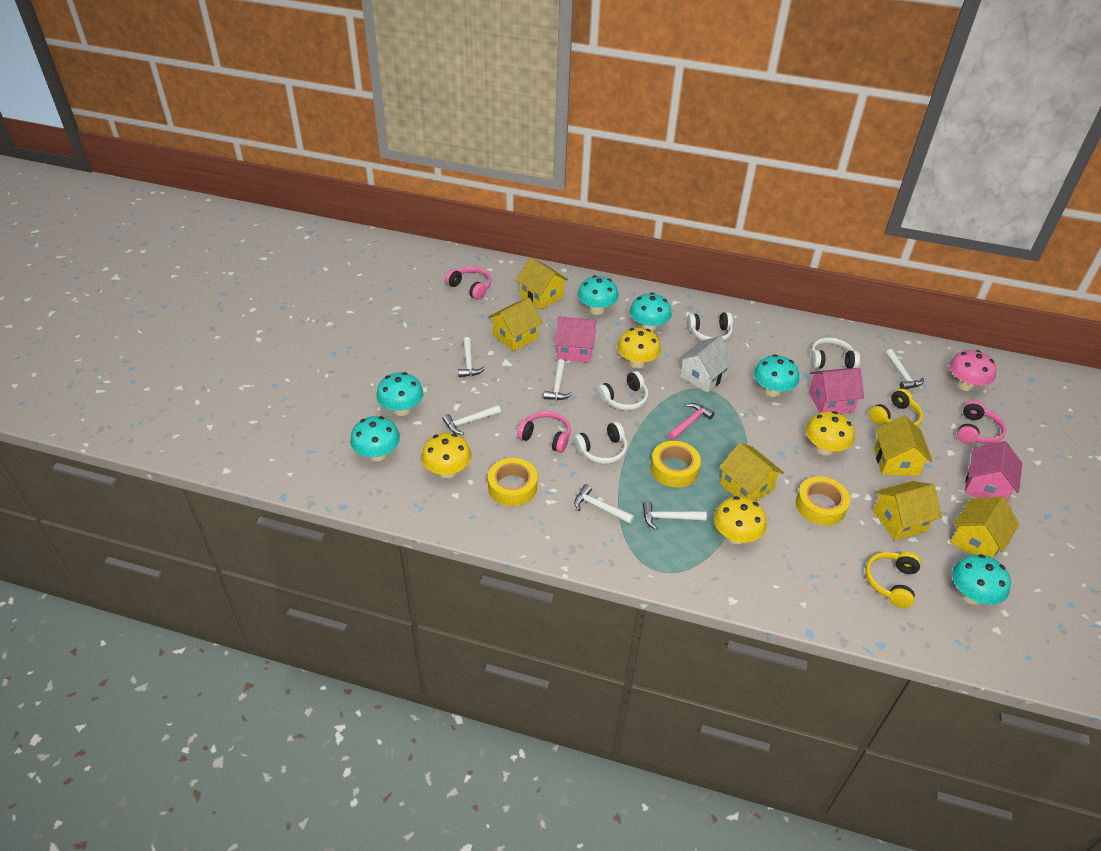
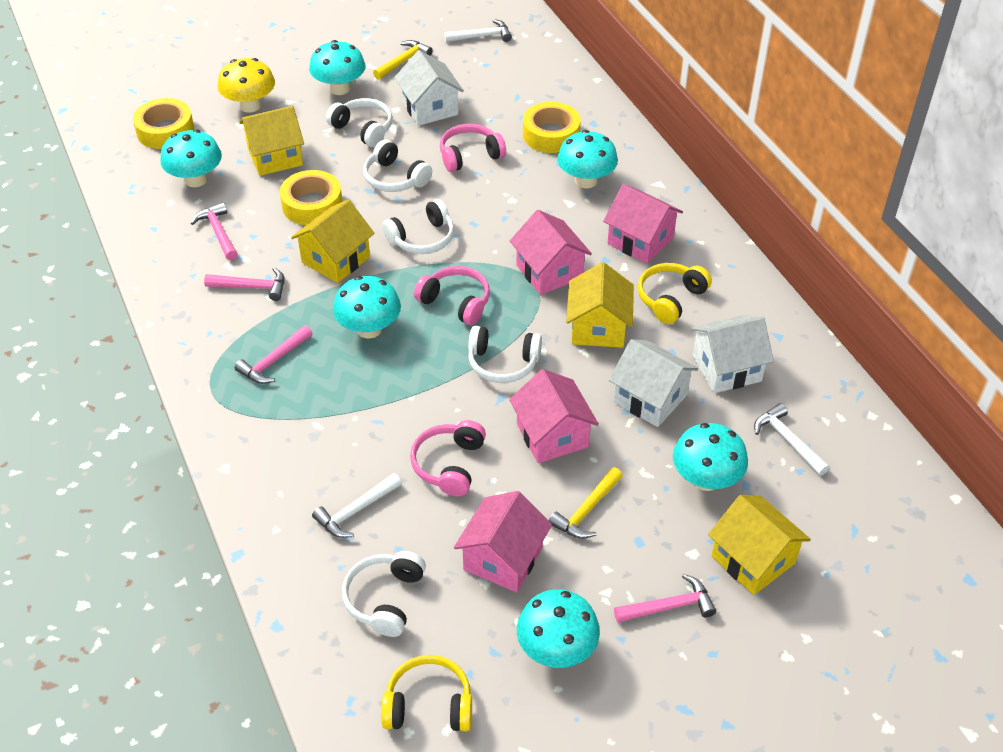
pink hammer: 1 -> 4
pink house: 3 -> 4
pink mushroom: 1 -> 0
white hammer: 6 -> 3
white headphones: 4 -> 5
white house: 1 -> 3
yellow hammer: 0 -> 2
yellow house: 6 -> 4
yellow mushroom: 4 -> 1

